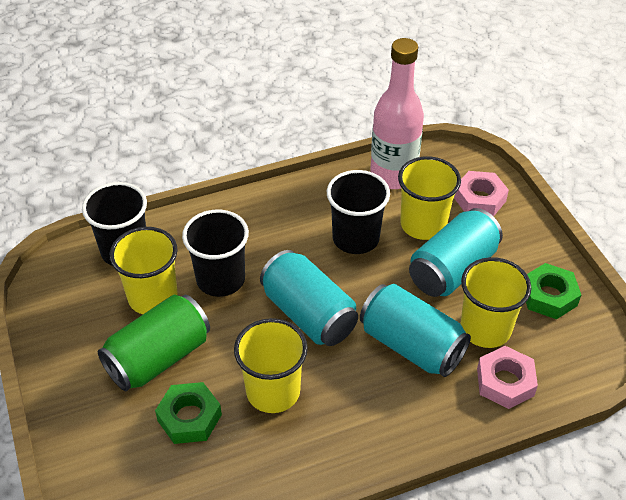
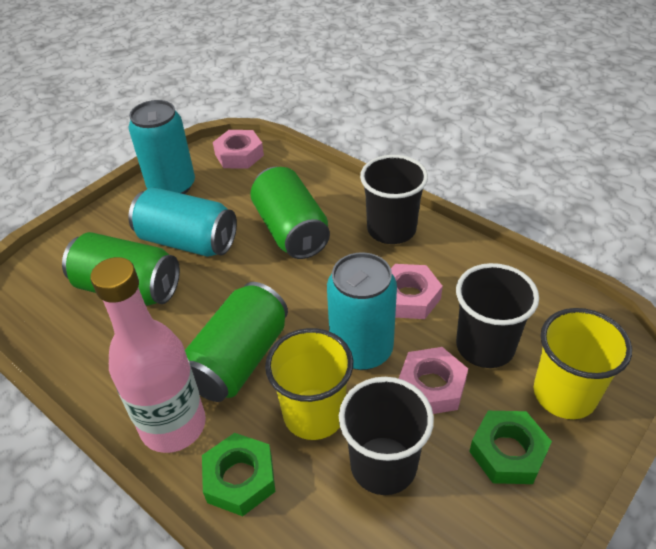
green can: 1 -> 3
pink nut: 2 -> 3
yellow cup: 4 -> 2

